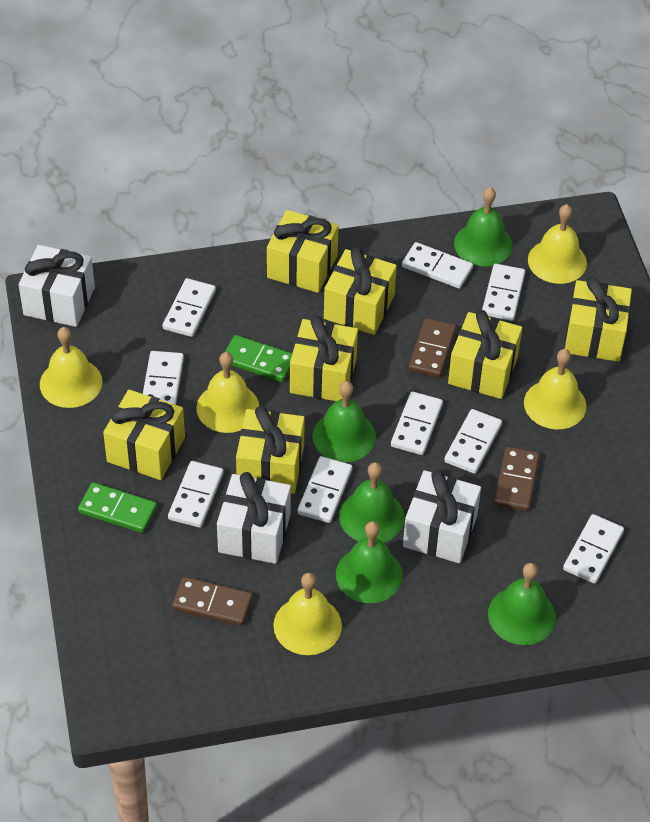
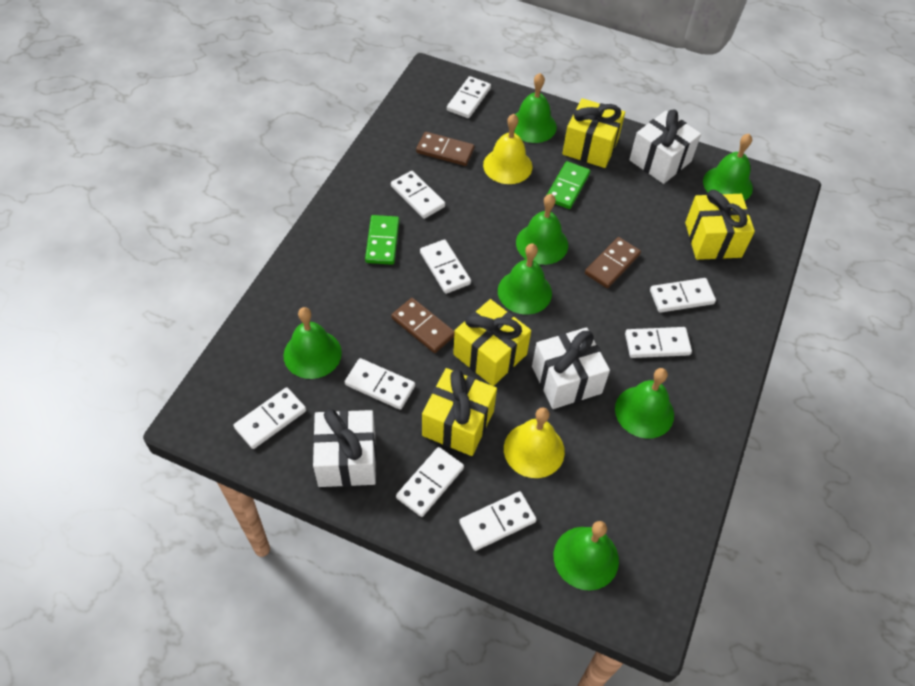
green bell: 5 -> 7
yellow bell: 5 -> 2
yellow gift: 7 -> 4

